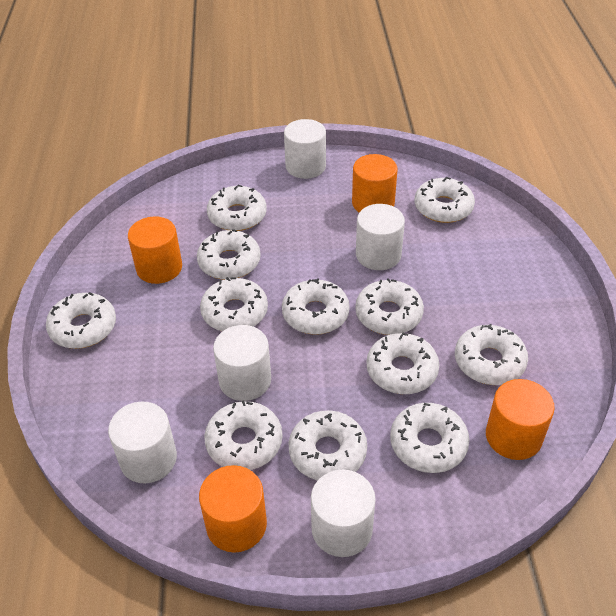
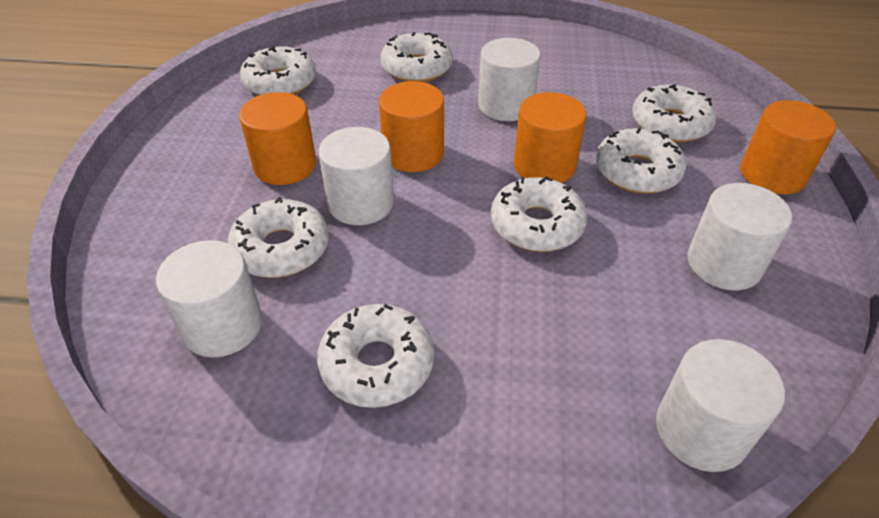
white donut: 12 -> 7

